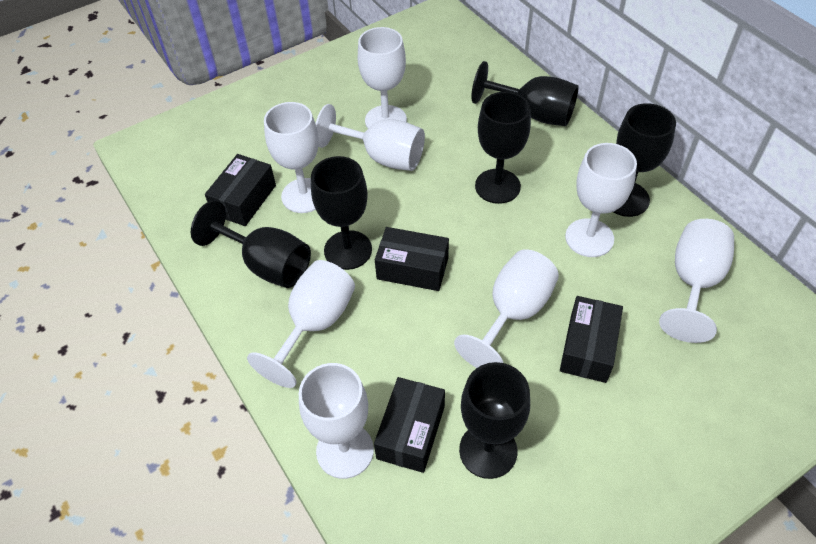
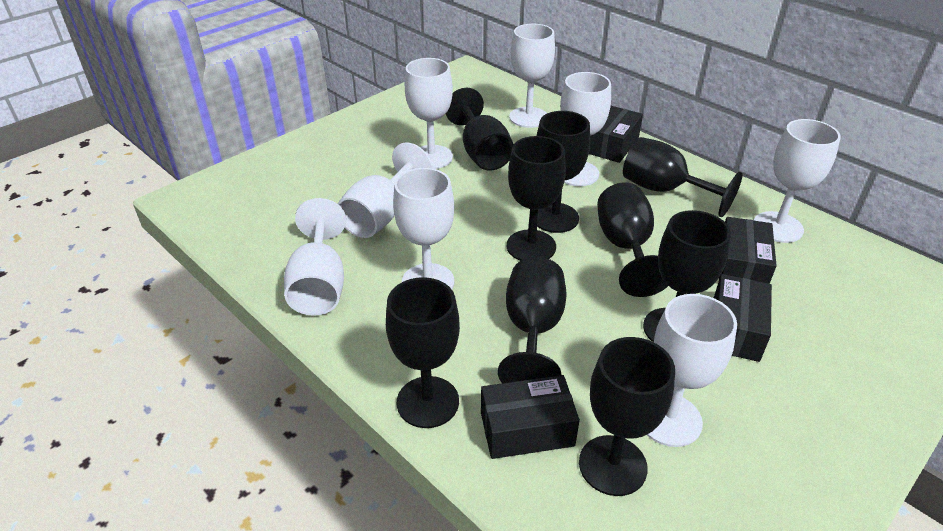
black goblet: 6 -> 9

